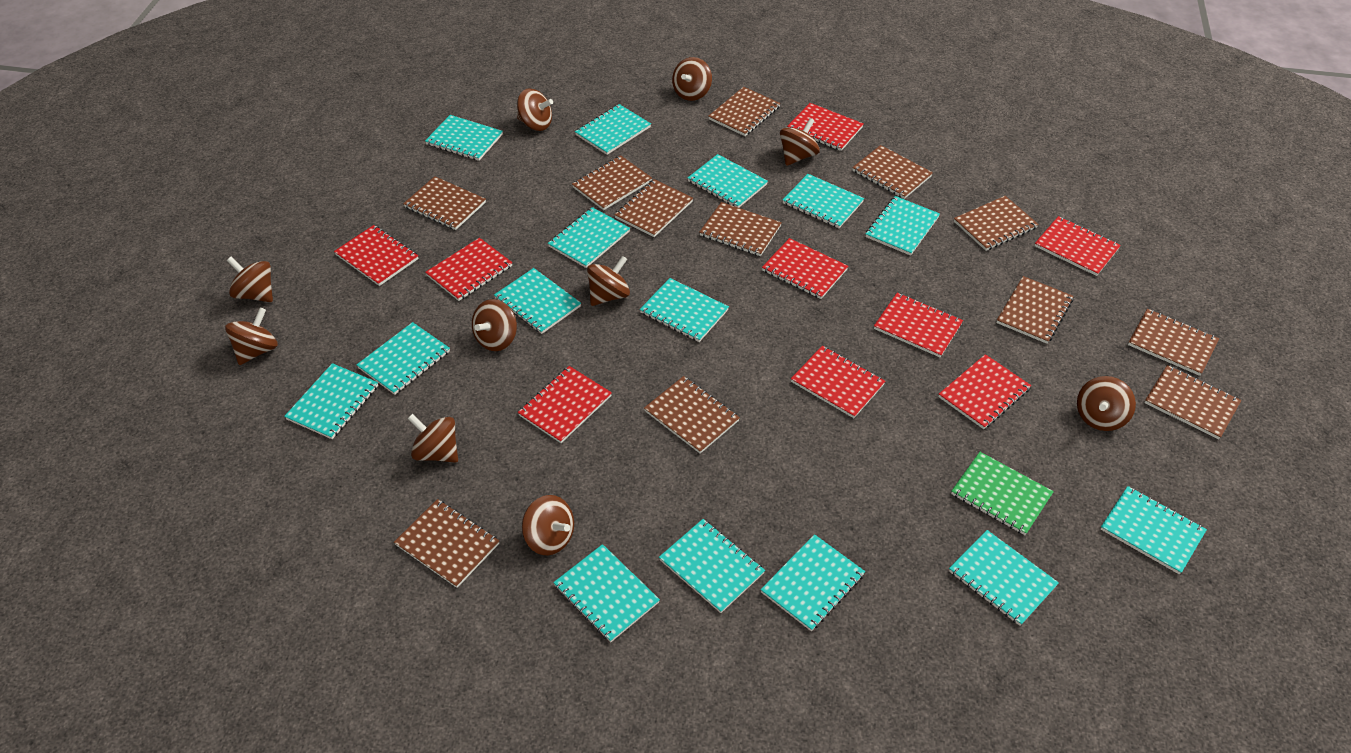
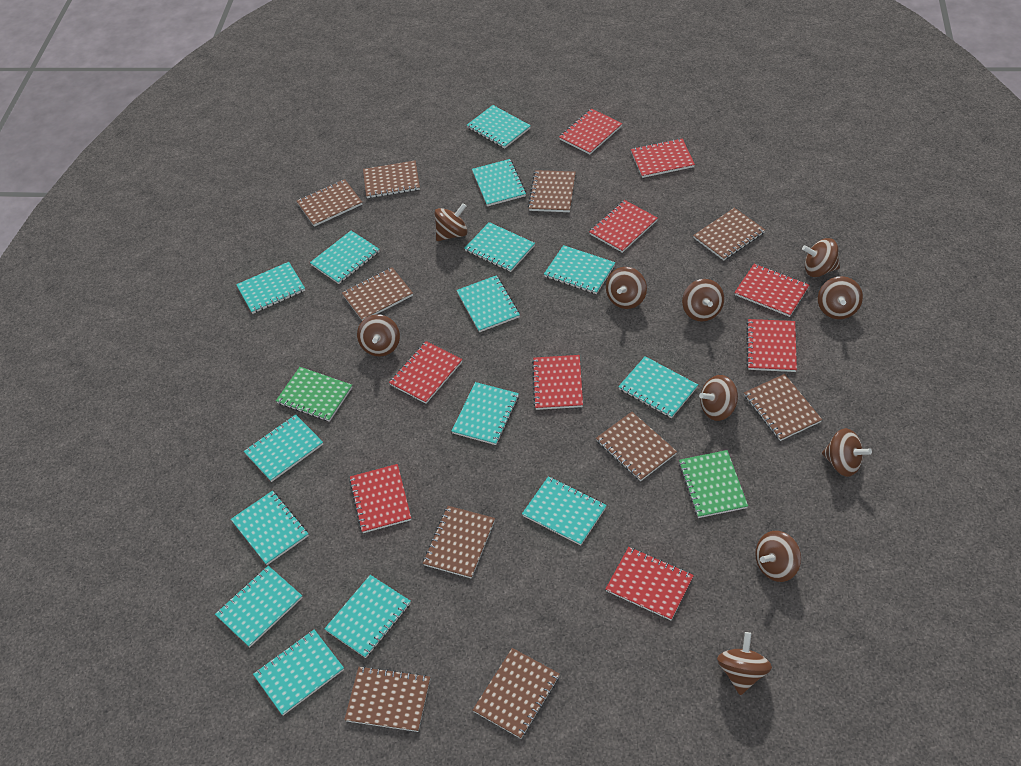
brown notebook: 12 -> 10
green notebook: 1 -> 2

